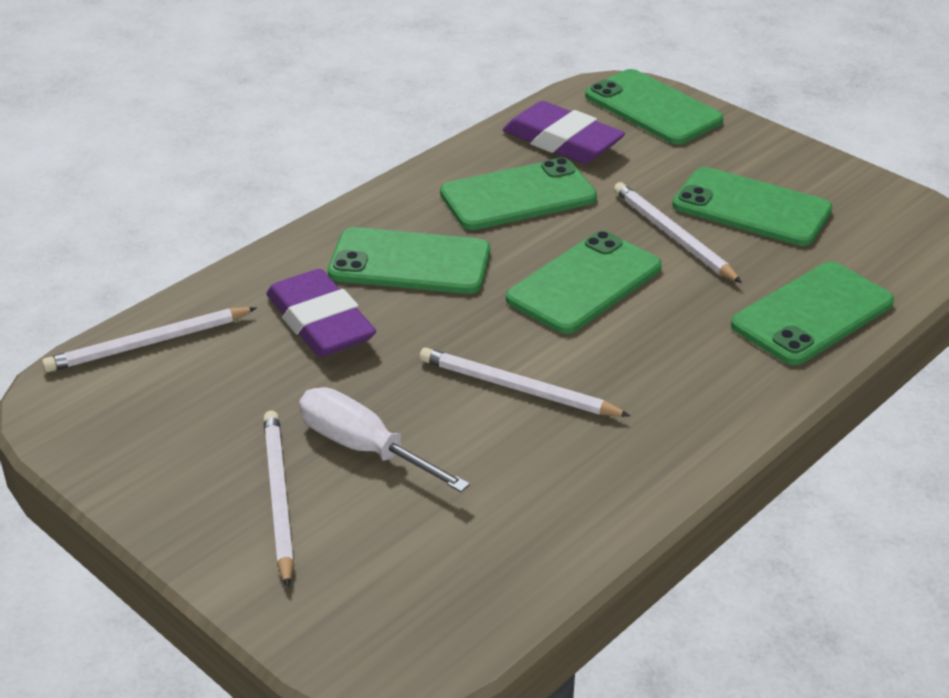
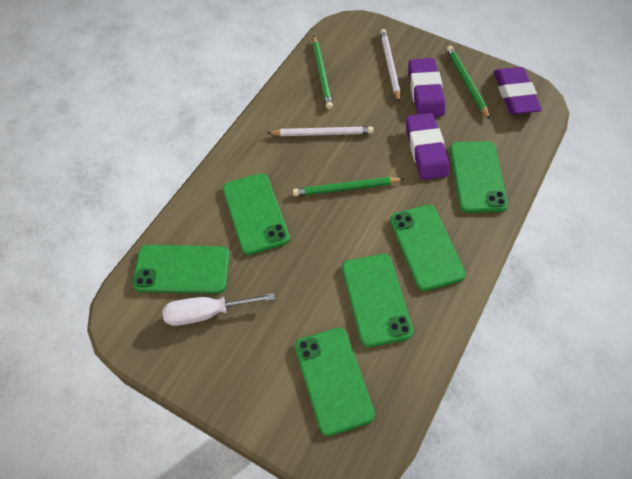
green pencil: 0 -> 3
purple eraser: 2 -> 3
white pencil: 4 -> 2

